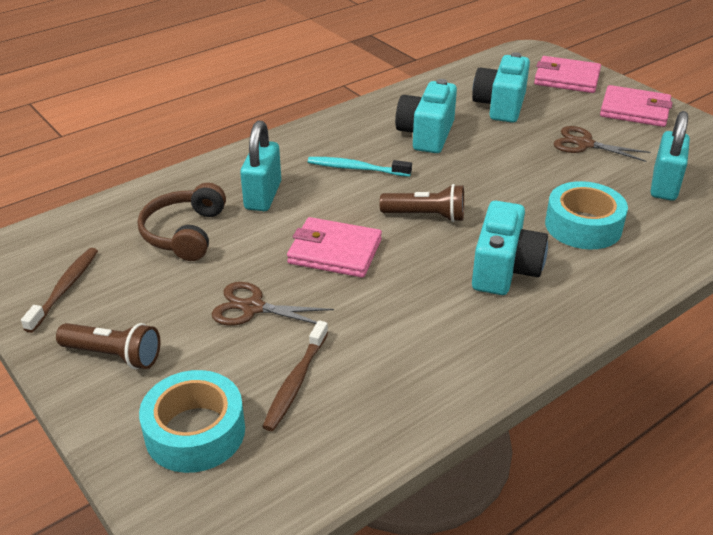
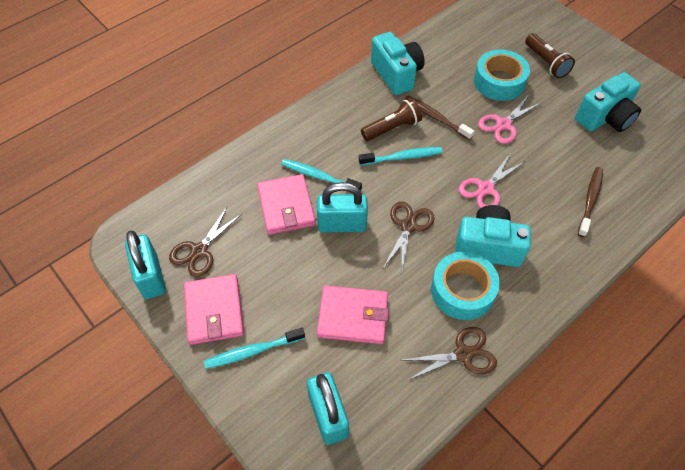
brown headphones: 1 -> 0
brown scissors: 2 -> 3
pink scissors: 0 -> 2
turquoise padlock: 2 -> 3
turquoise toothbrush: 1 -> 3

